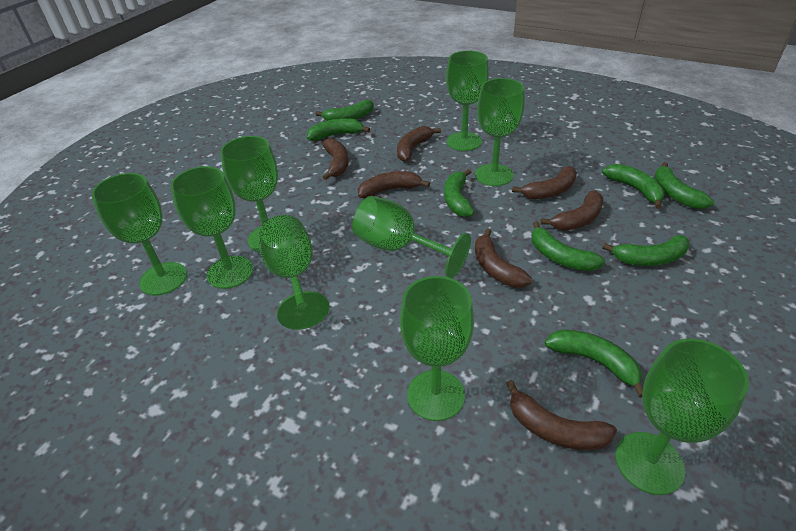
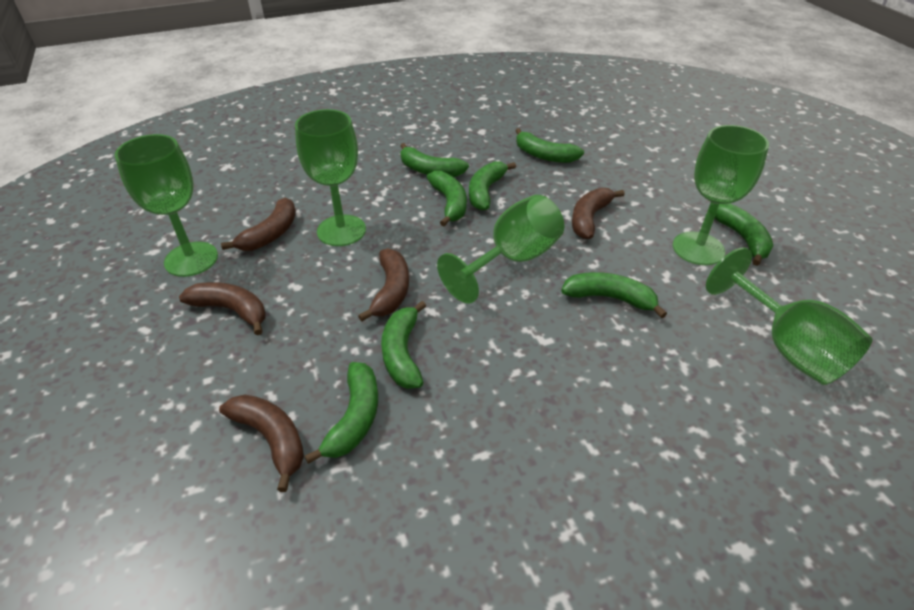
brown banana: 7 -> 5
green goblet: 9 -> 5

